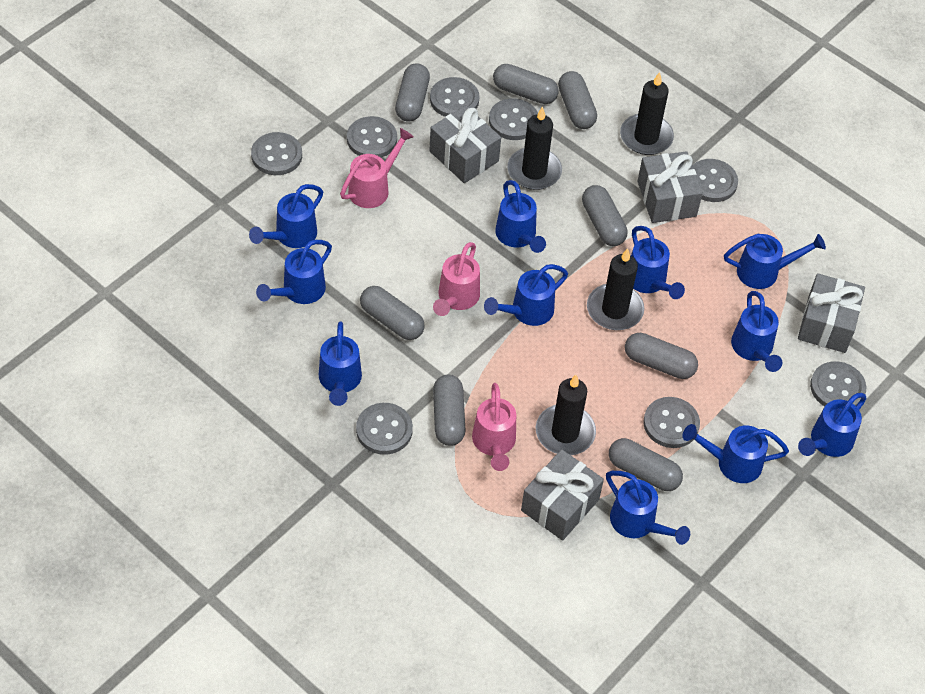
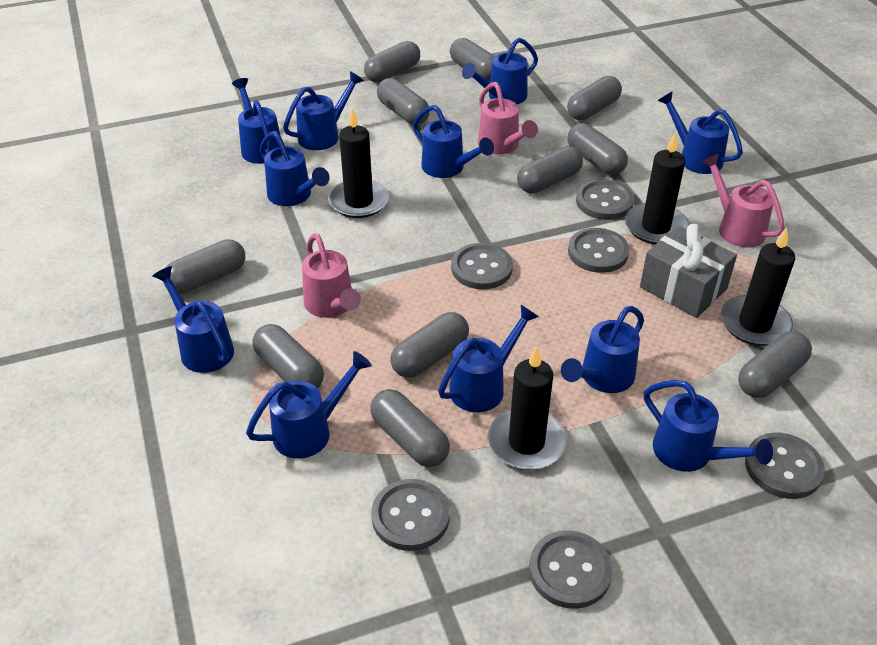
grey button: 8 -> 6
grey capsule: 8 -> 11
grey gift: 4 -> 1

